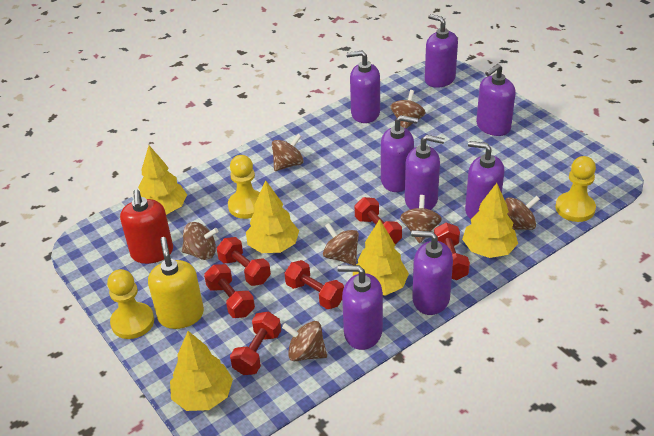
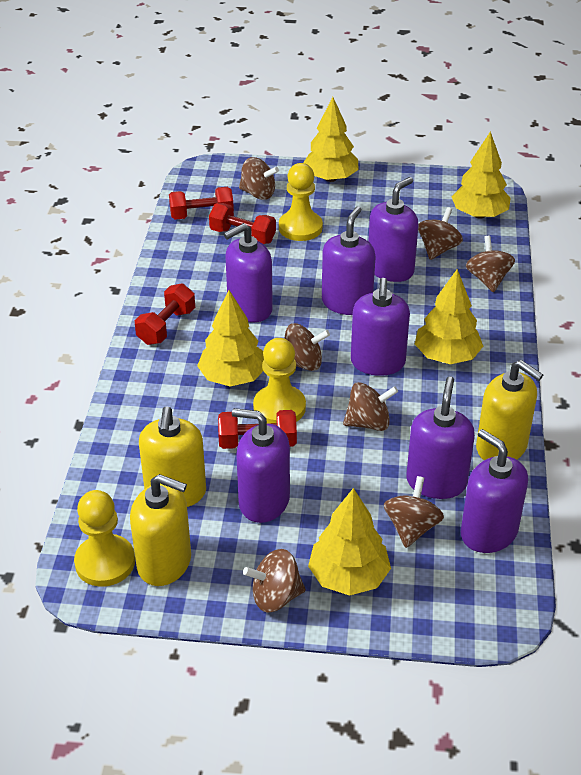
purple soap dispenser: 8 -> 7
red dumbbell: 6 -> 4
red soap dispenser: 1 -> 0
yellow soap dispenser: 1 -> 3

